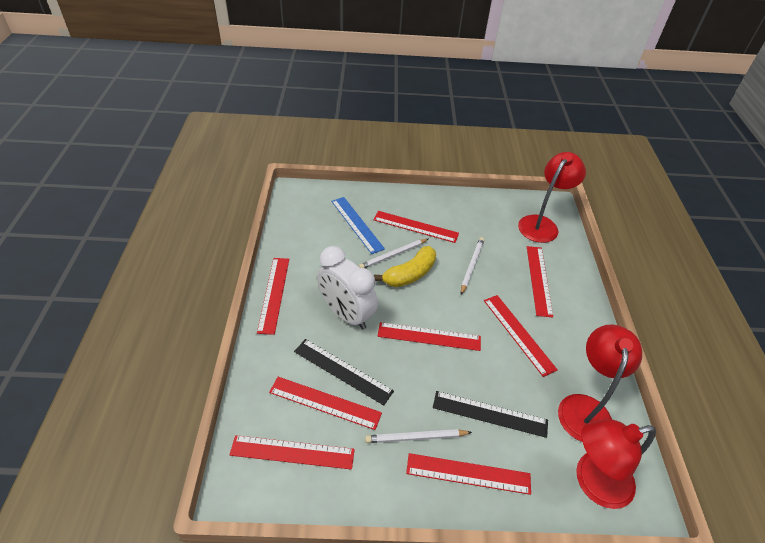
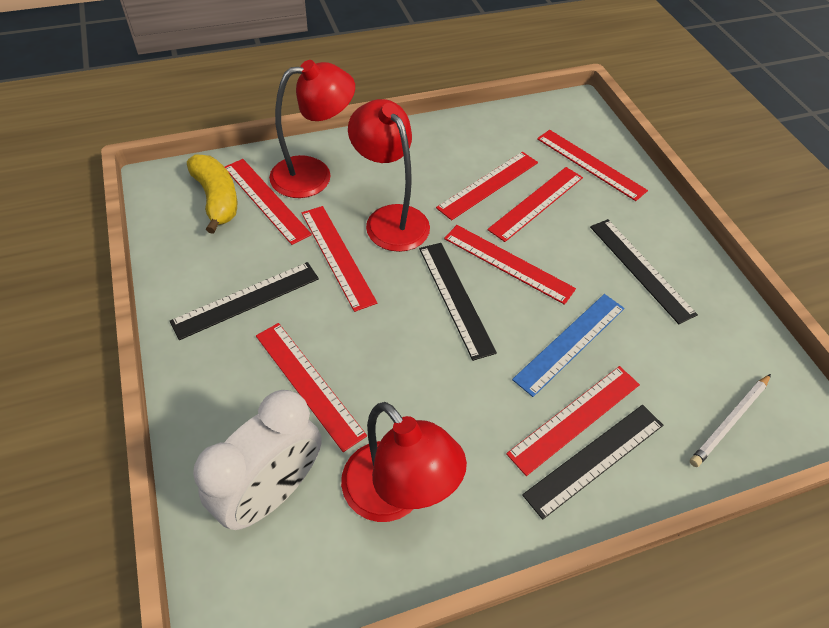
black ruler: 2 -> 4
white pencil: 3 -> 1

